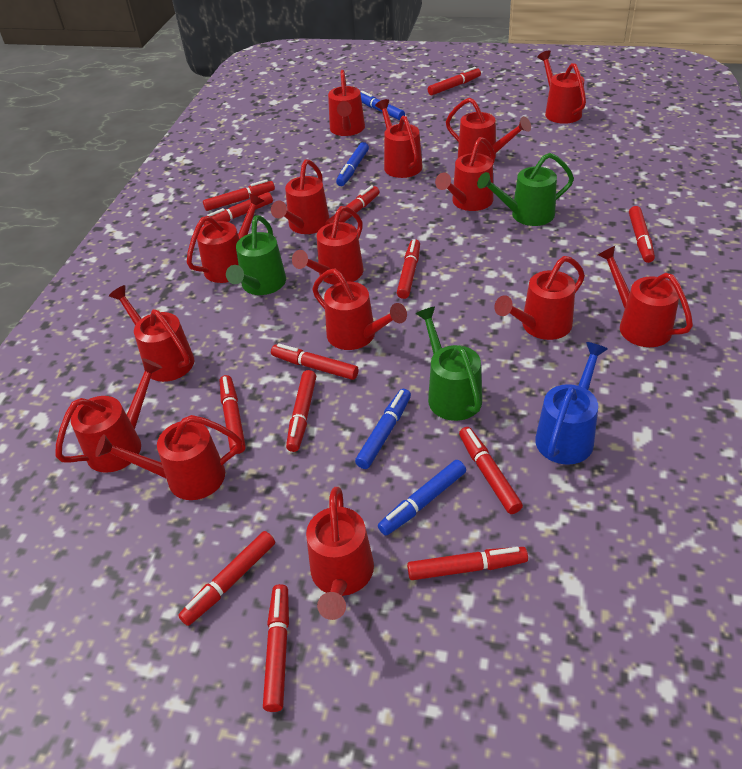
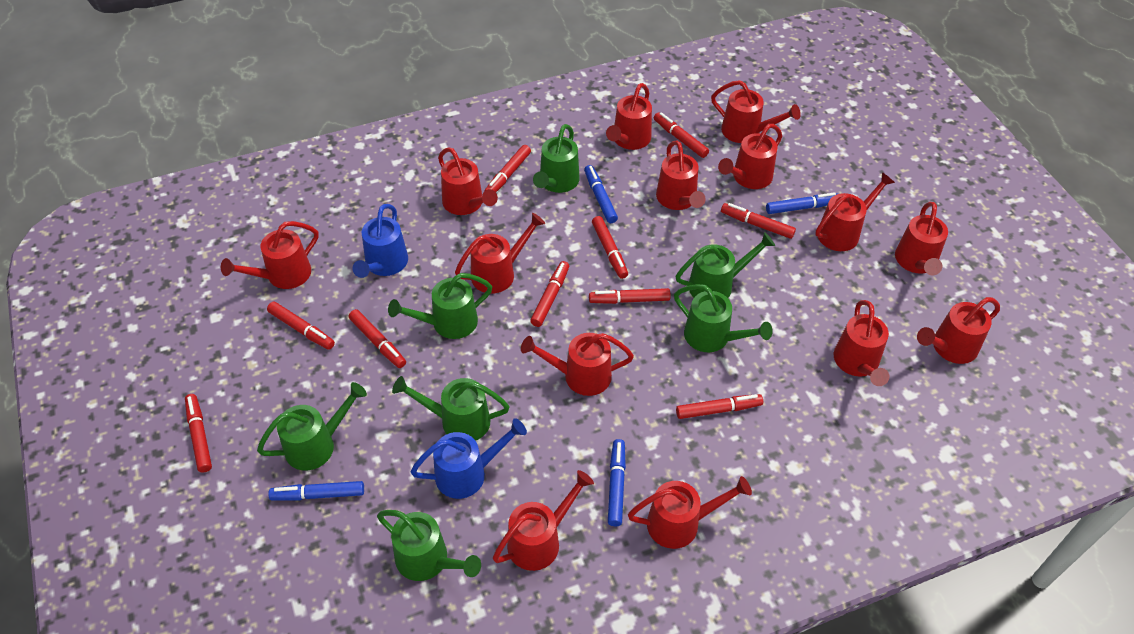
blue watering can: 1 -> 2
green watering can: 3 -> 7
red marker: 13 -> 10
red watering can: 15 -> 14

